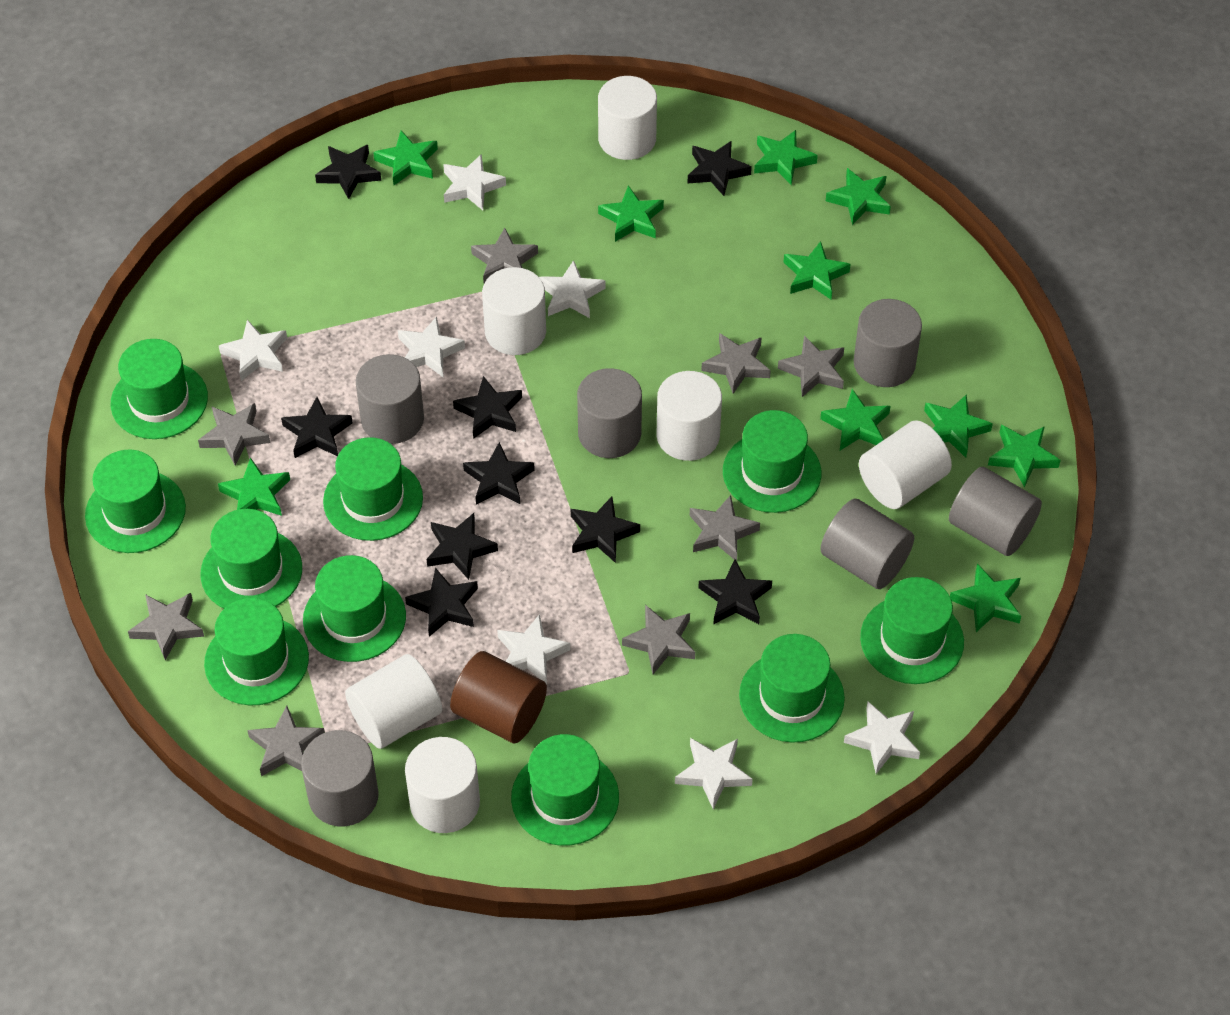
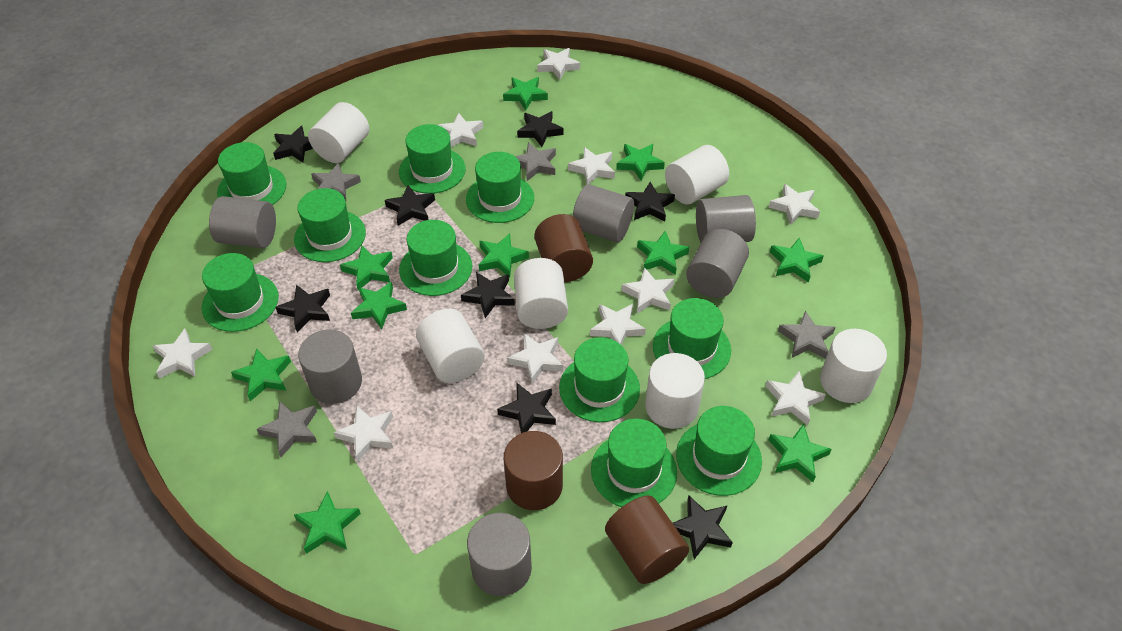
black star: 9 -> 8
brown cylinder: 1 -> 3
grey star: 8 -> 4
white star: 7 -> 10

